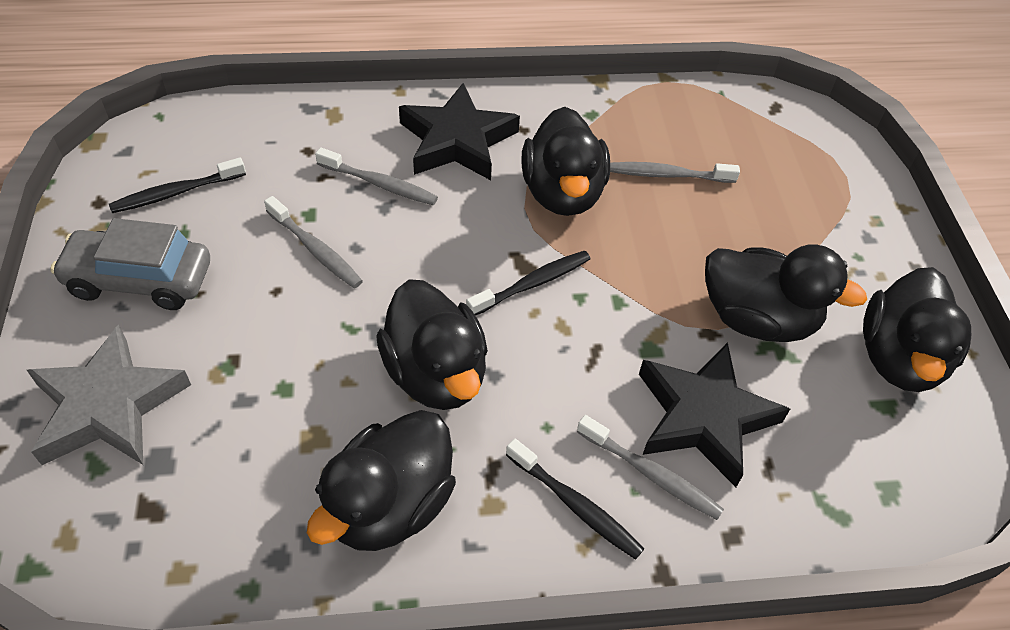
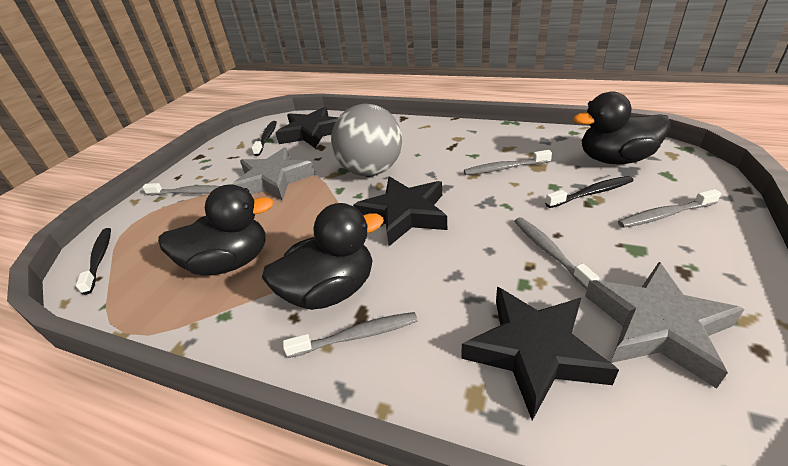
black duck: 5 -> 3
black star: 2 -> 3
grey ball: 0 -> 1
grey car: 1 -> 0
grey star: 1 -> 2
grey toothbrush: 4 -> 5

